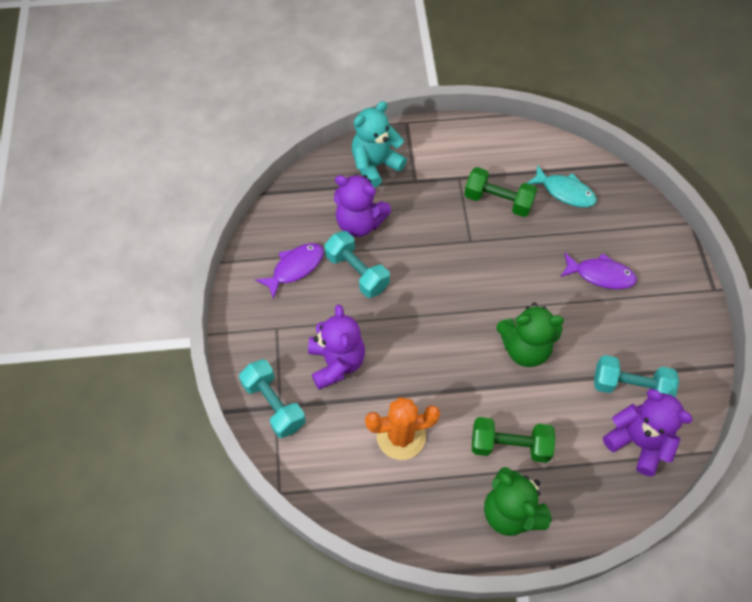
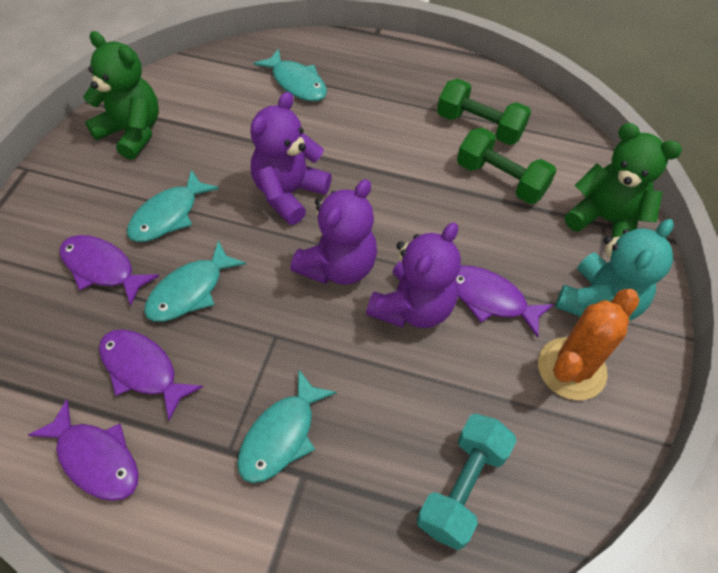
purple fish: 2 -> 4
turquoise dumbbell: 3 -> 1
turquoise fish: 1 -> 4

